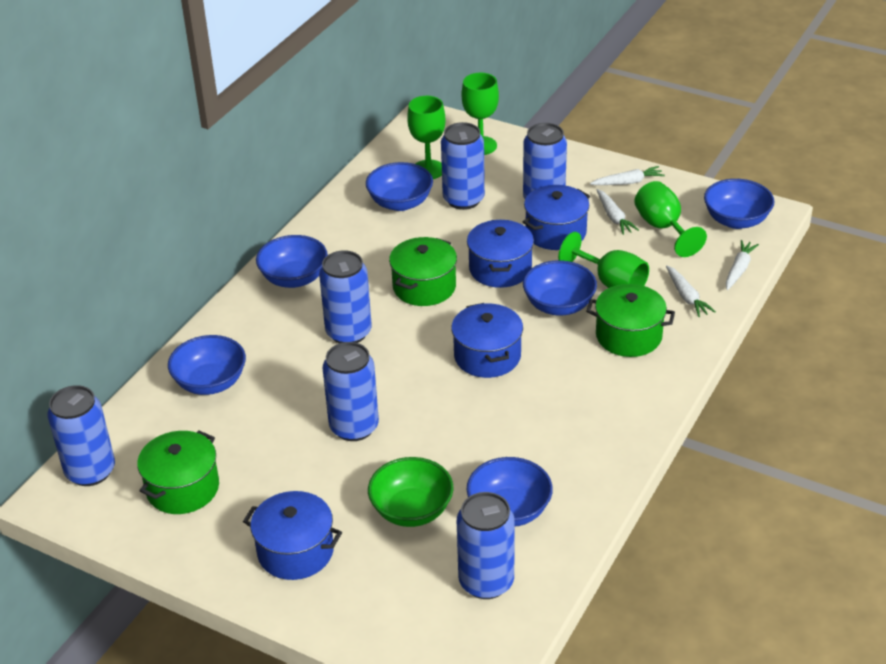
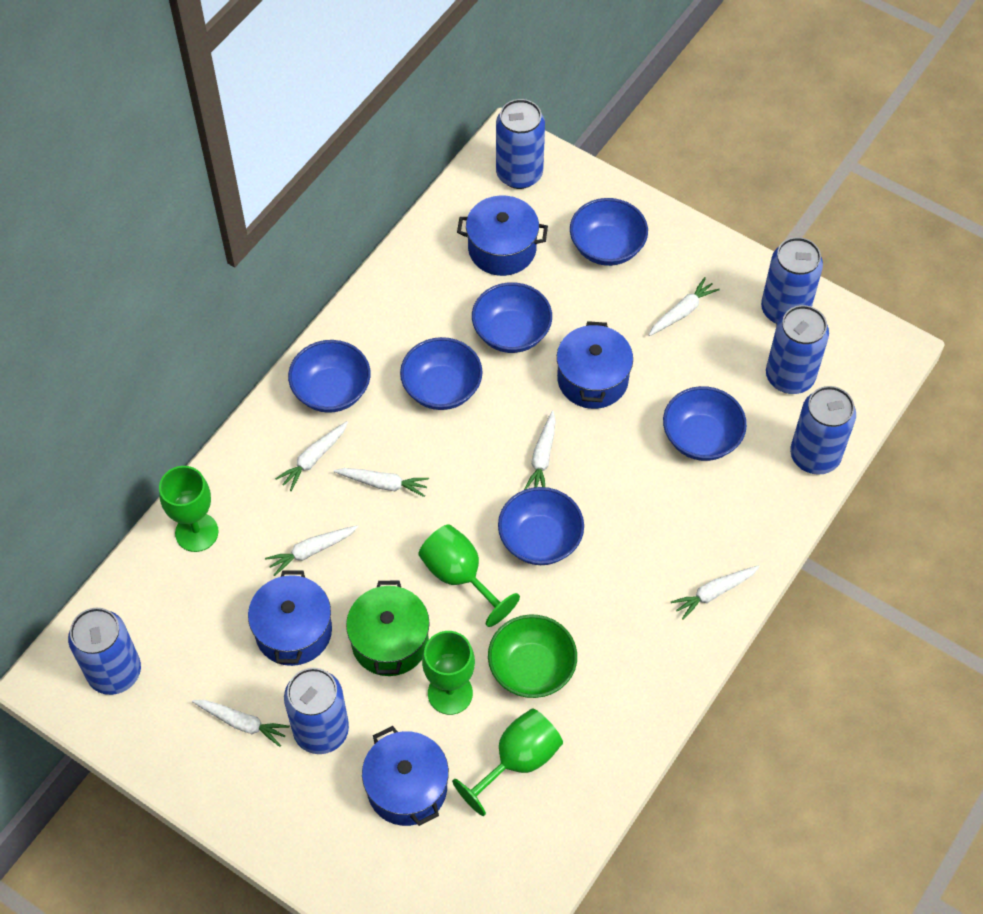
green pot: 3 -> 1
white carrot: 4 -> 7

